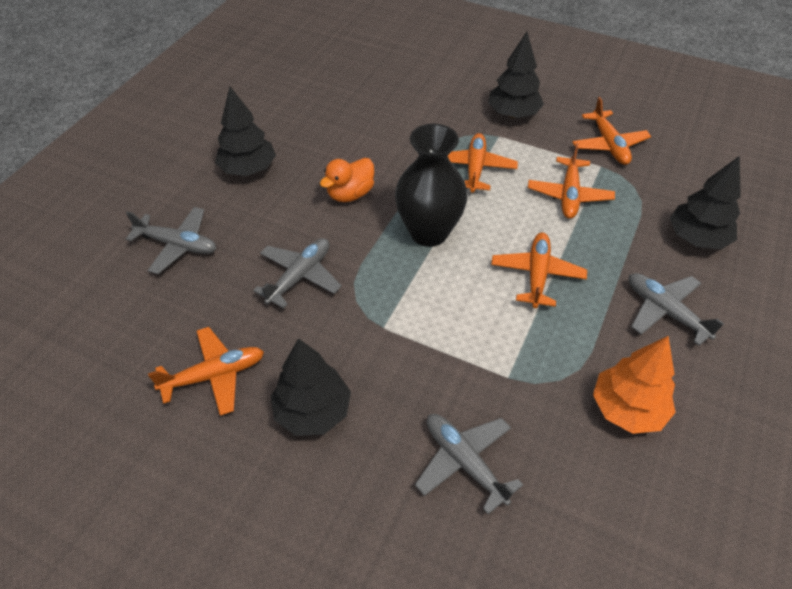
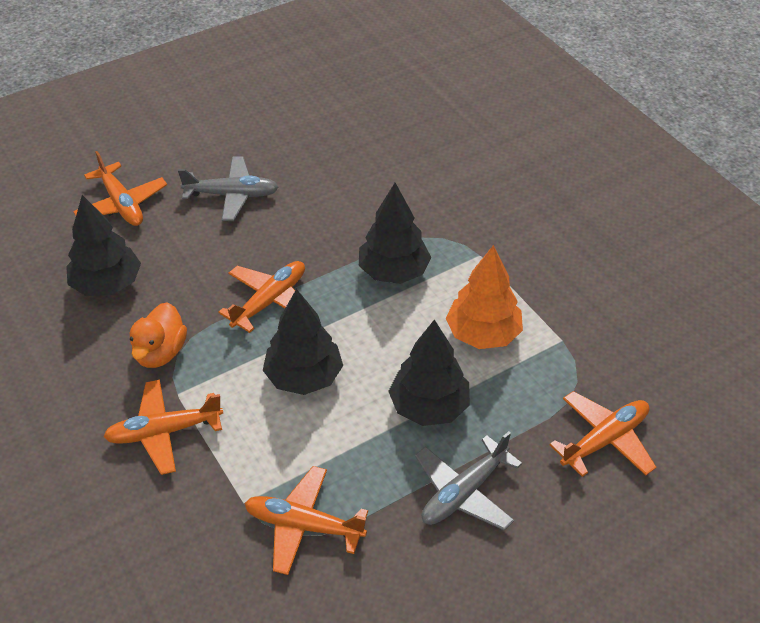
black vase: 1 -> 0
grey plane: 4 -> 2

